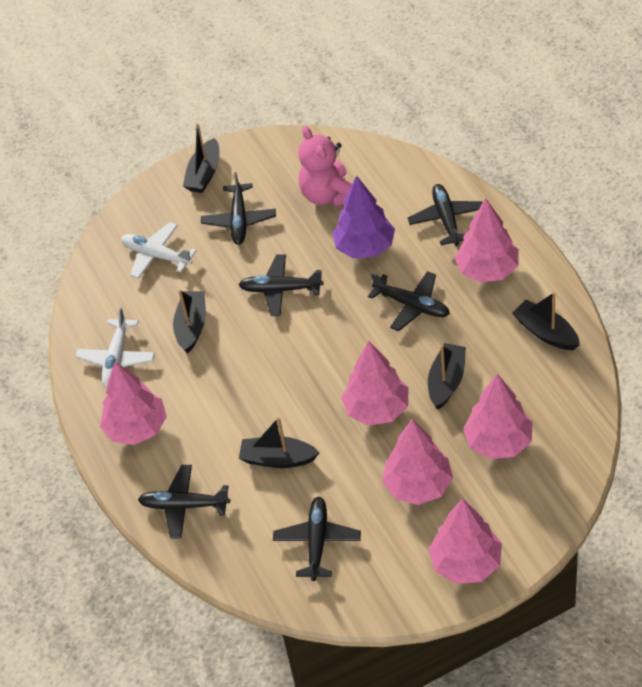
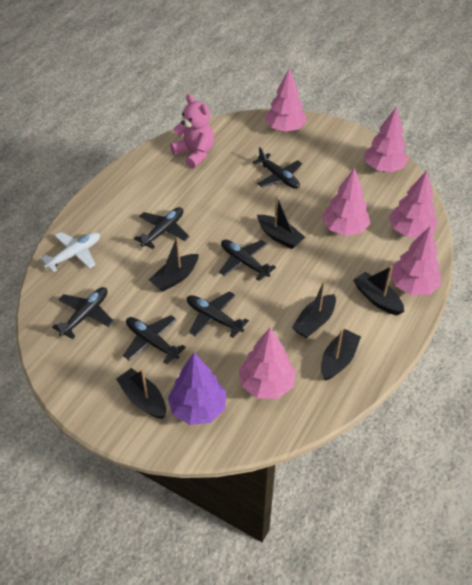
black boat: 5 -> 6
white plane: 2 -> 1

